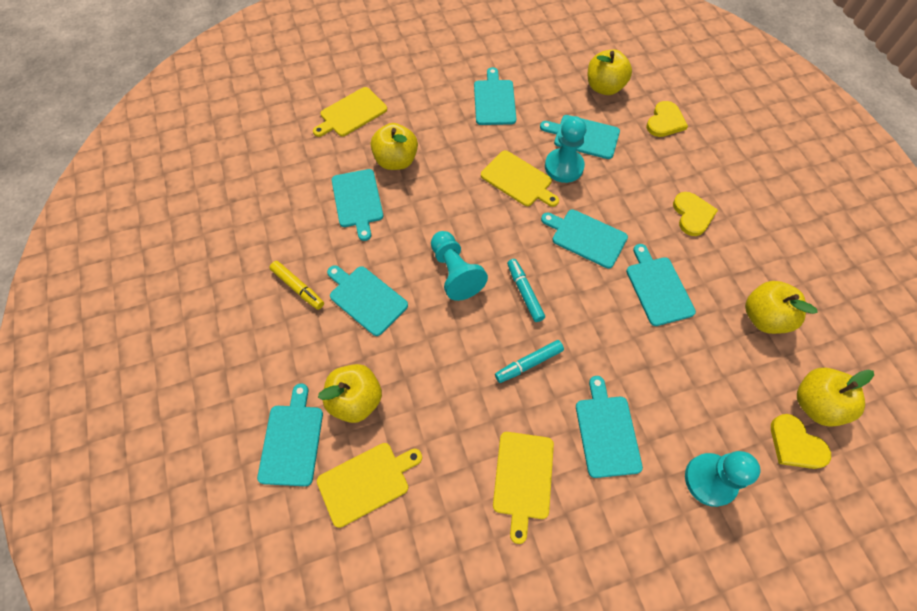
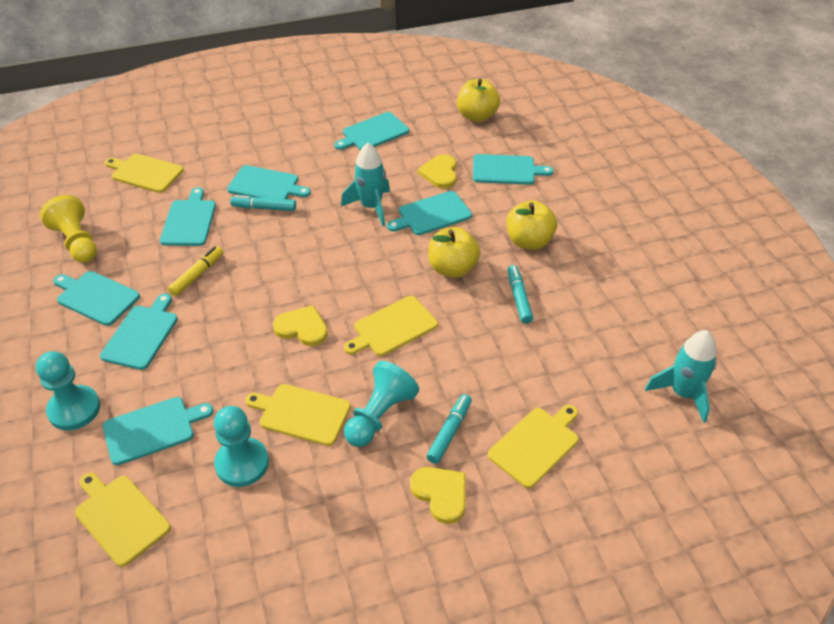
turquoise marker: 2 -> 3
turquoise rocket: 0 -> 2
yellow apple: 5 -> 3
yellow cutting board: 4 -> 5
yellow pawn: 0 -> 1

